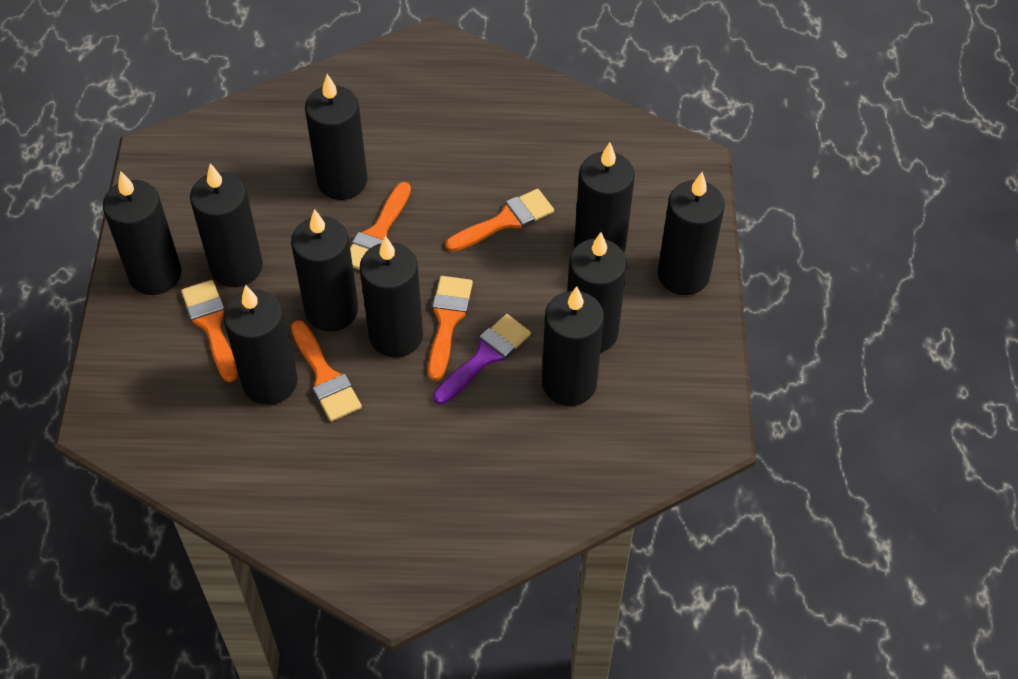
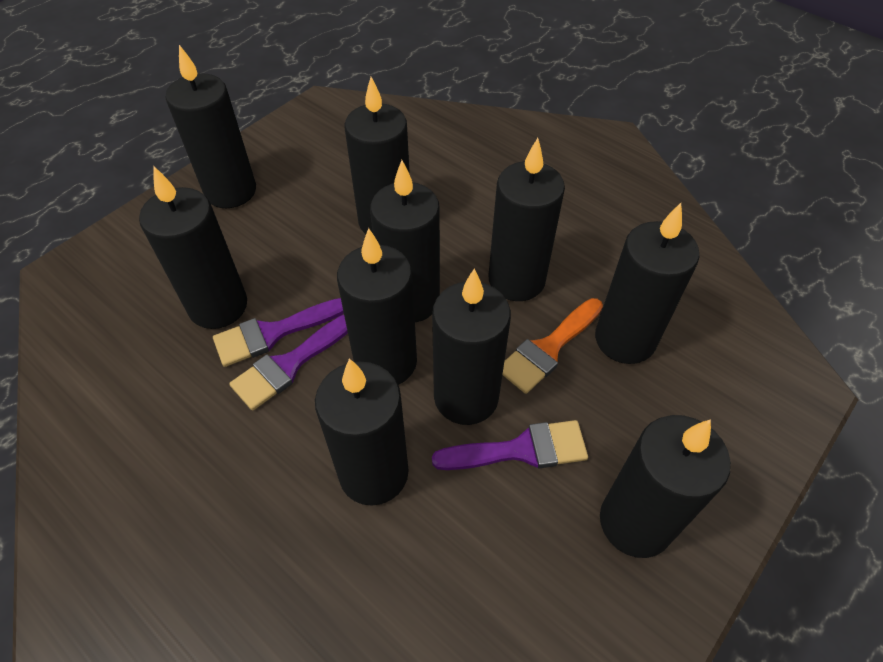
orange brush: 5 -> 1
purple brush: 1 -> 3

